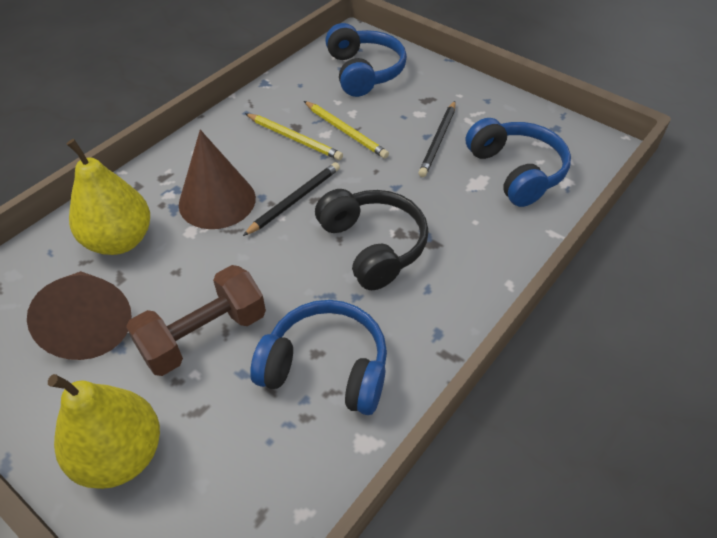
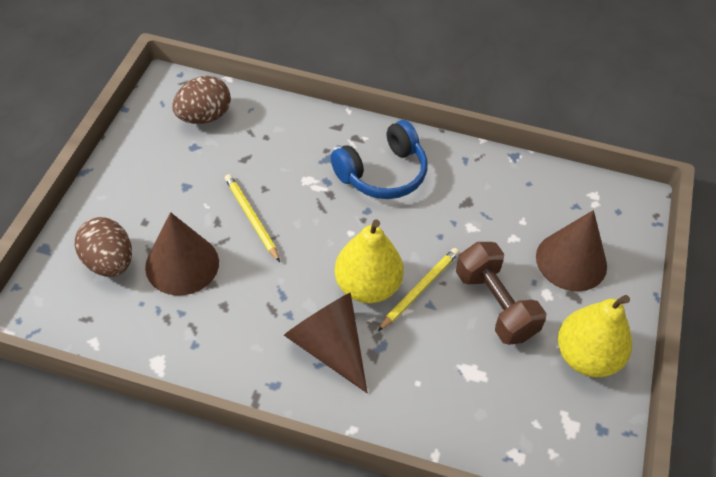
black headphones: 1 -> 0
black pencil: 2 -> 0
blue headphones: 3 -> 1
brown cone: 2 -> 3
brown egg: 0 -> 2

